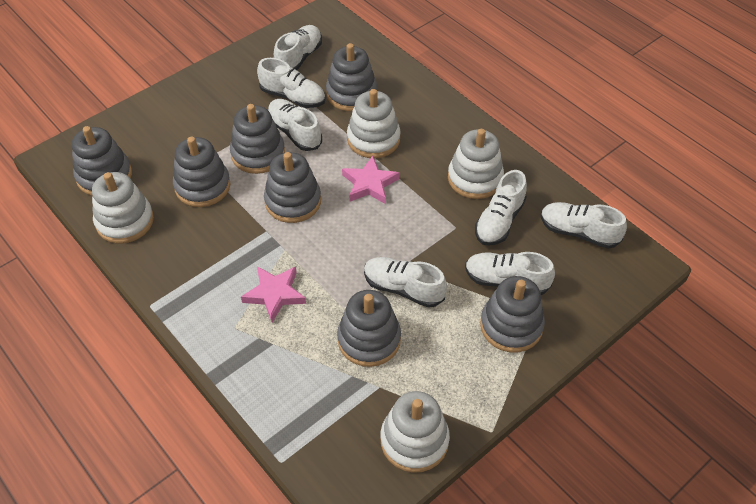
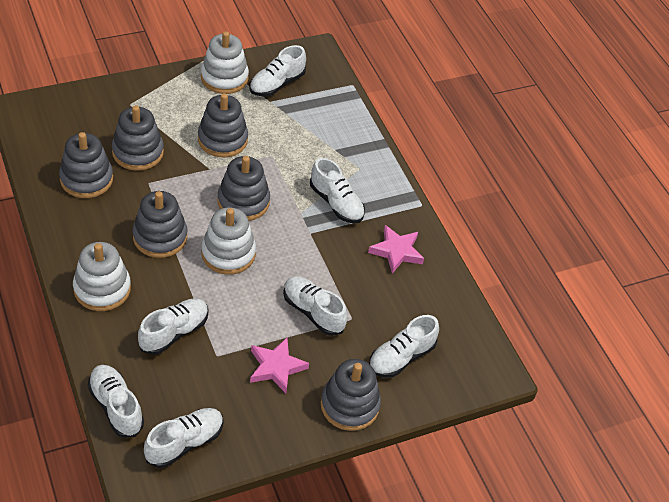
grey stacking toy: 7 -> 6
white stacking toy: 4 -> 3

